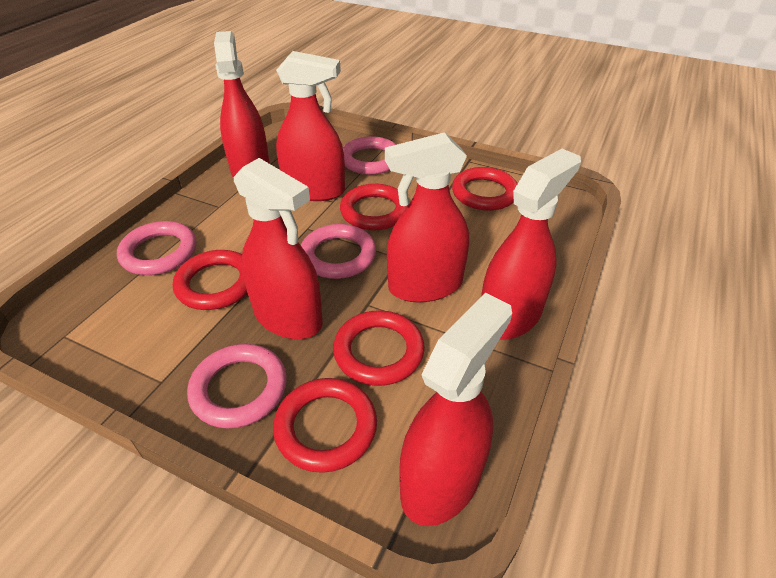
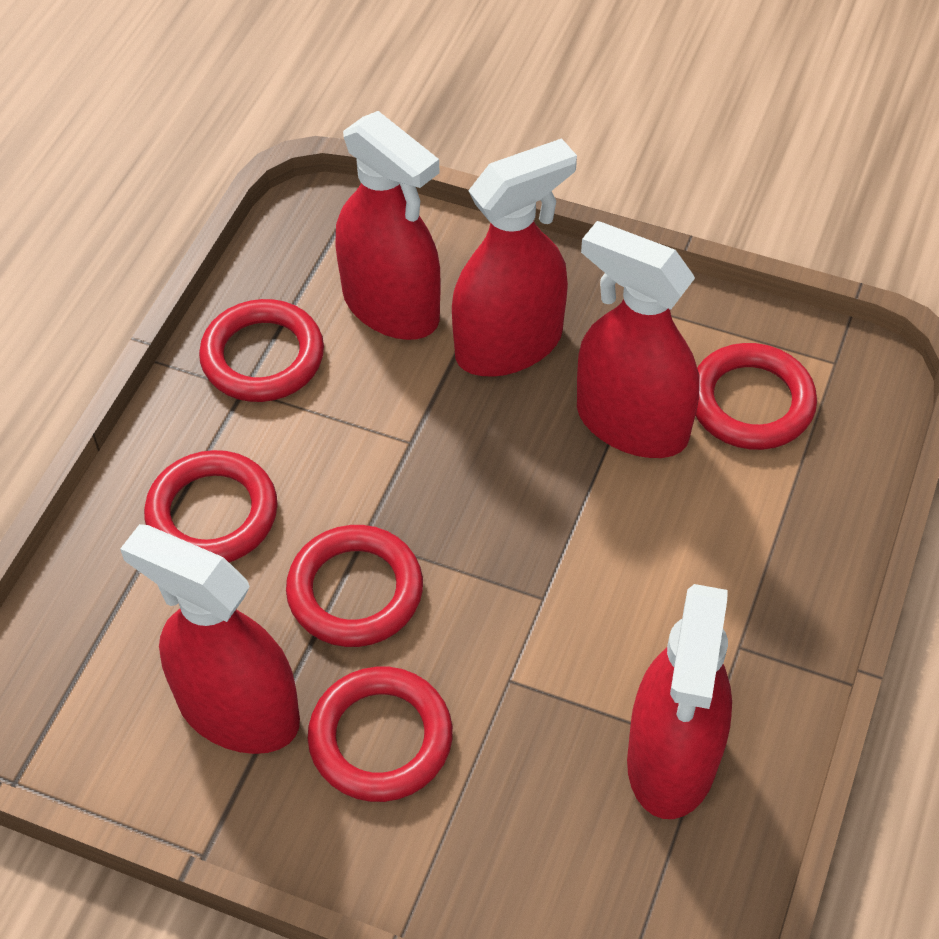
pink ring: 4 -> 0
red spray bottle: 6 -> 5

